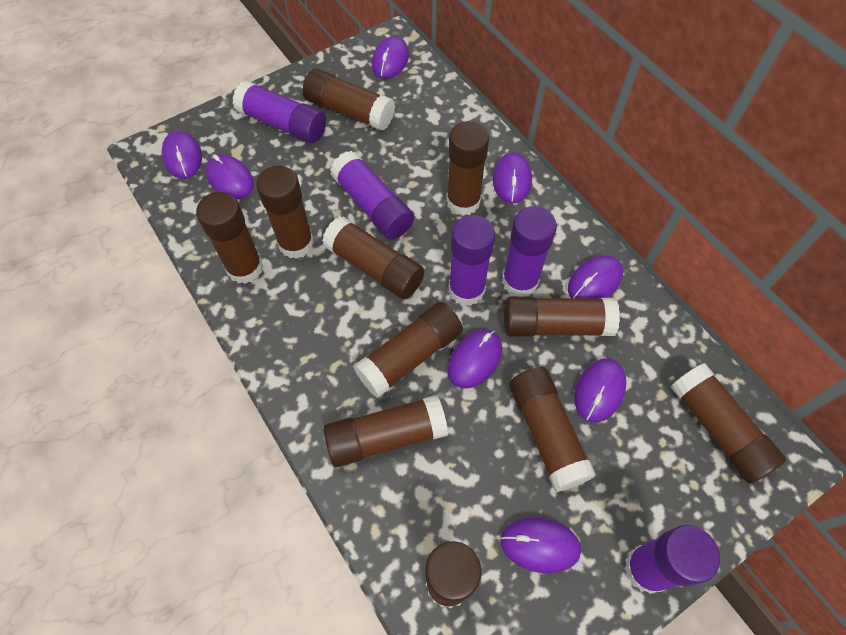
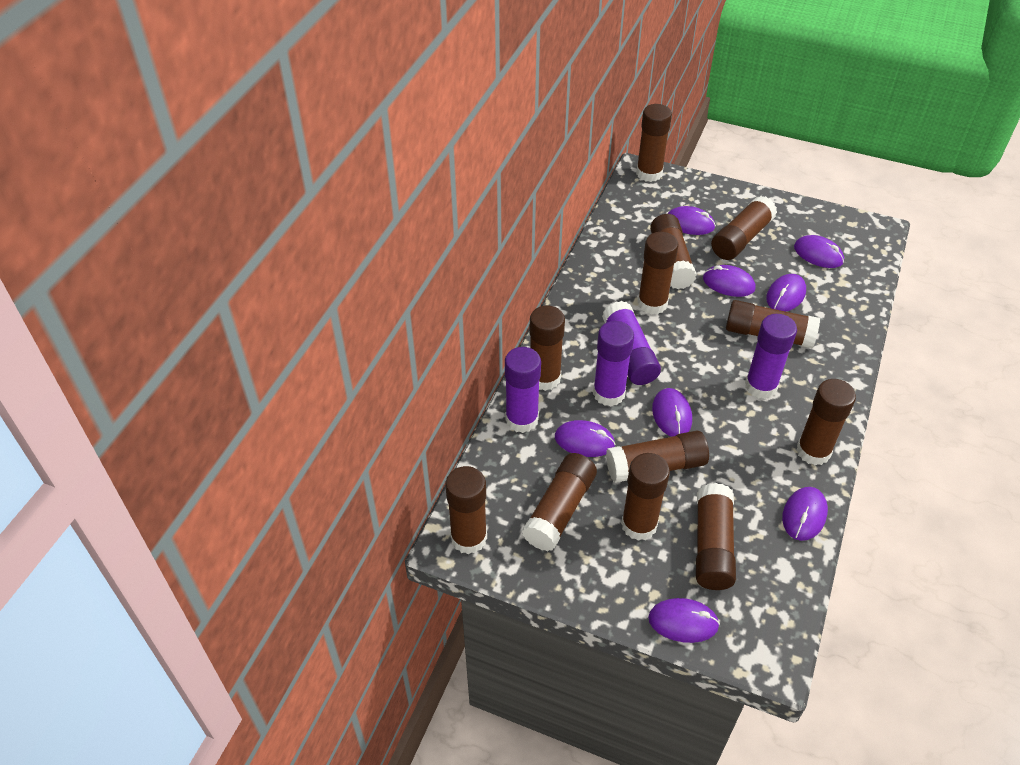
brown glue stick: 11 -> 12
purple glue stick: 5 -> 4

